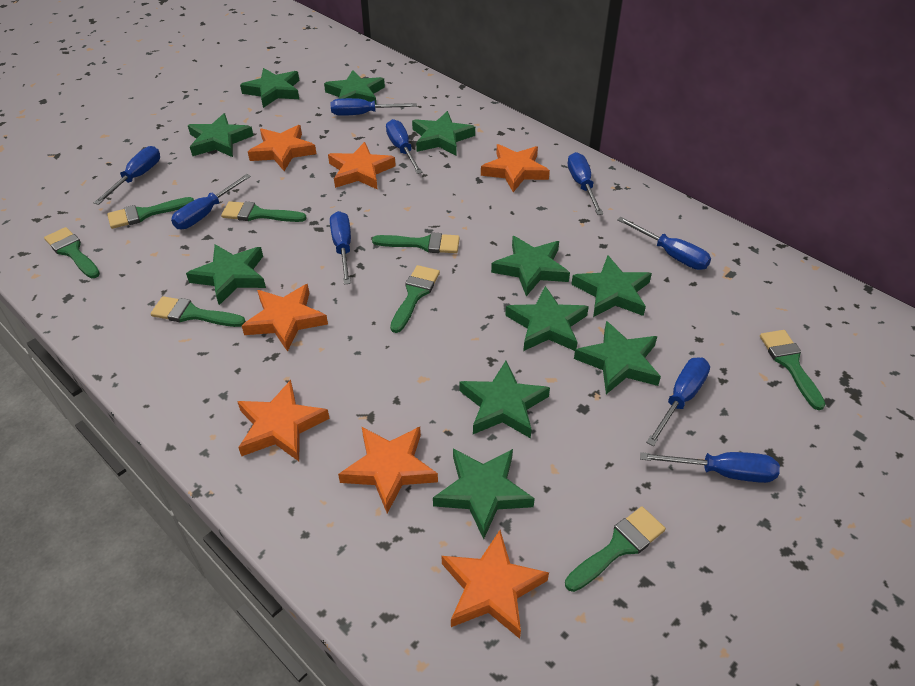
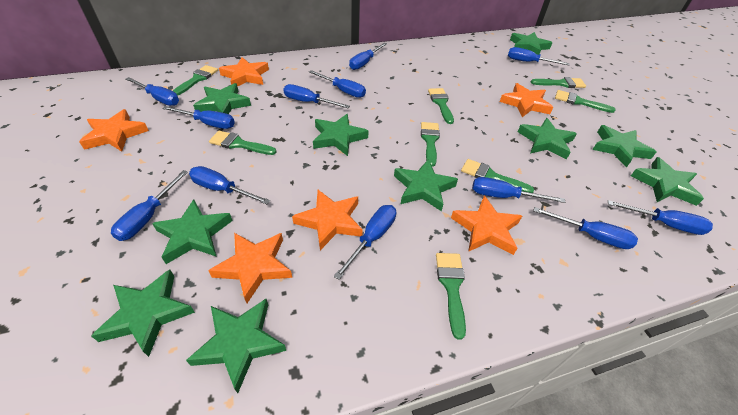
blue screwdriver: 9 -> 12
green star: 11 -> 10
orange star: 7 -> 6

